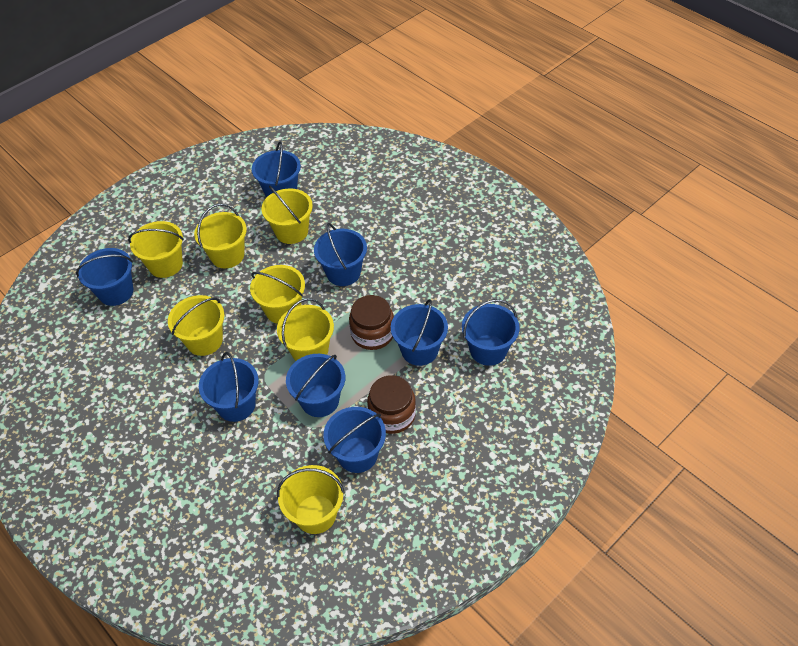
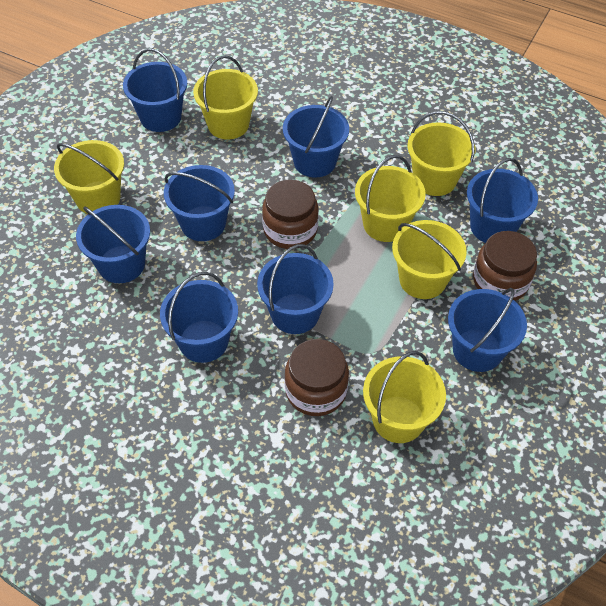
brown jar: 2 -> 3
yellow bucket: 7 -> 6

